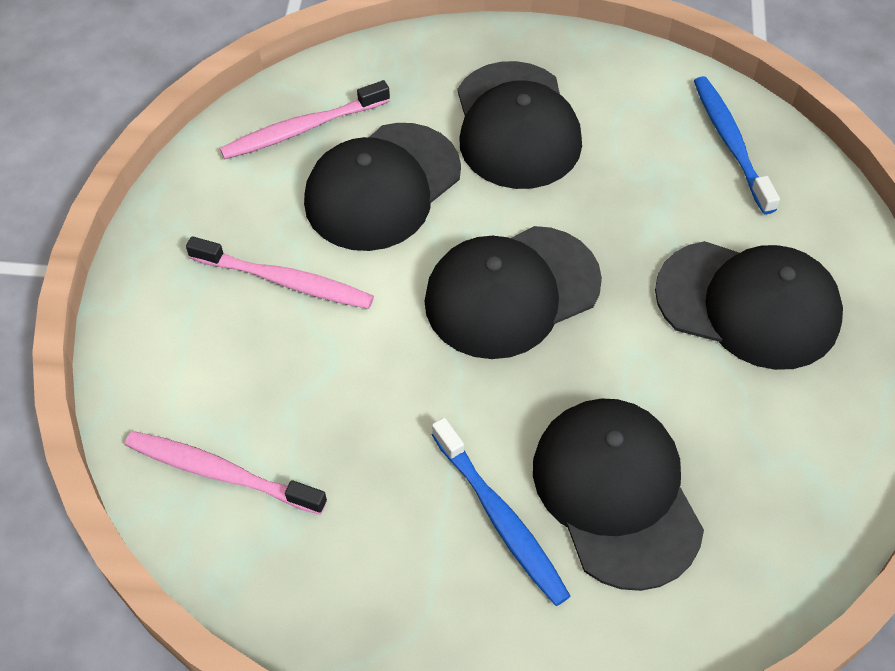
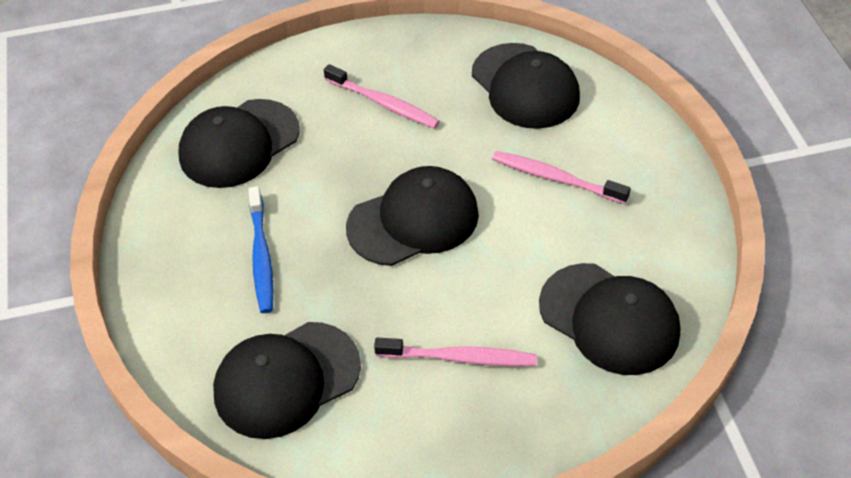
blue toothbrush: 2 -> 1

